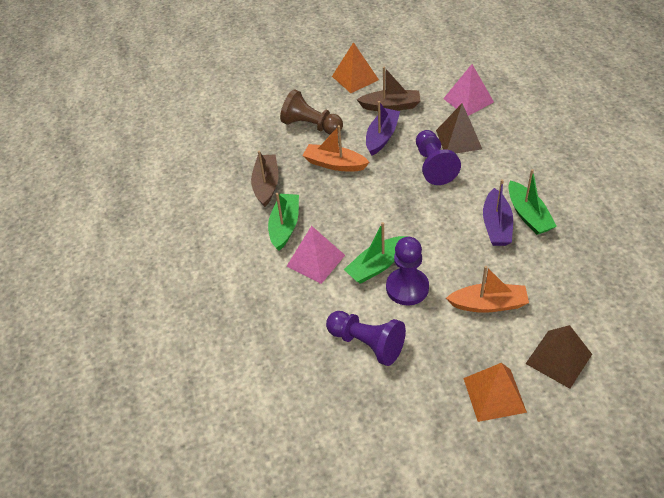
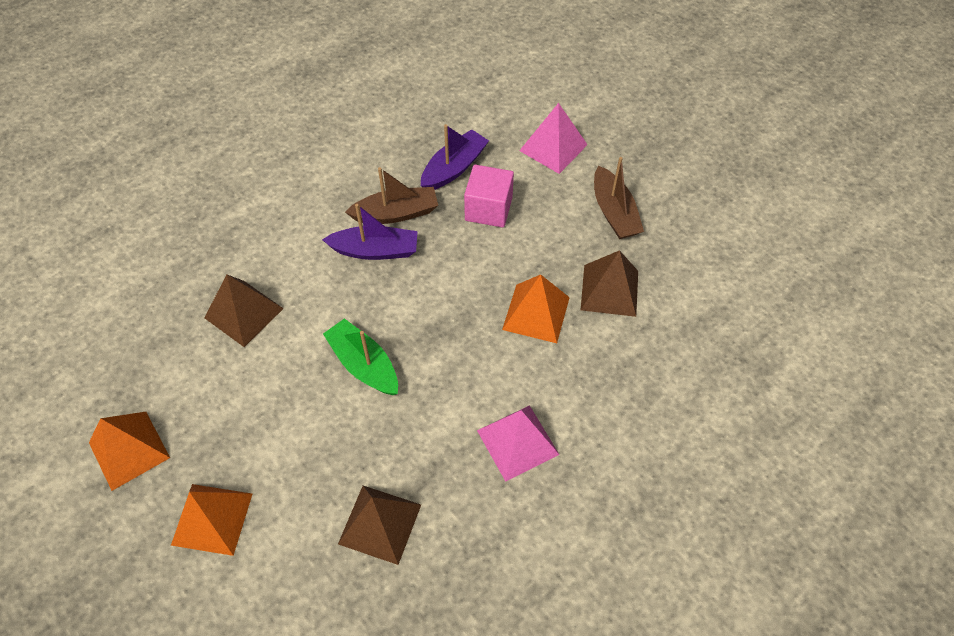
brown pawn: 1 -> 0
brown pyramid: 2 -> 3
green boat: 3 -> 1
orange boat: 2 -> 0
orange pyramid: 2 -> 3
pink cube: 0 -> 1
purple pawn: 3 -> 0

